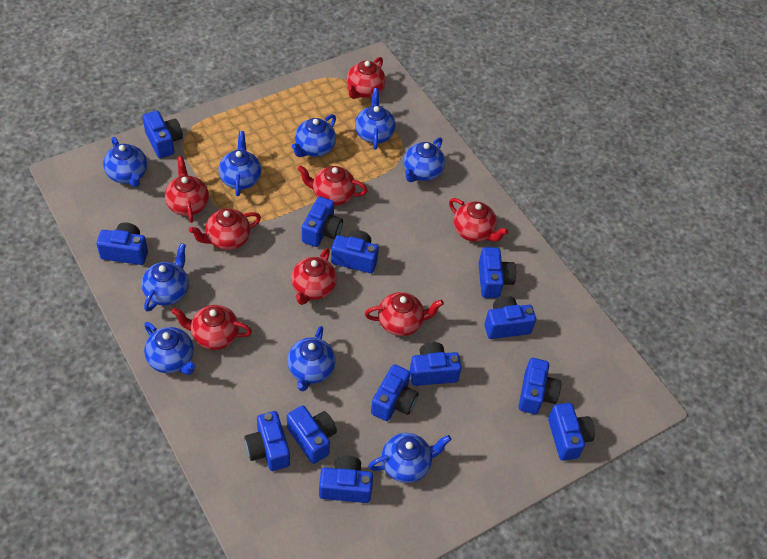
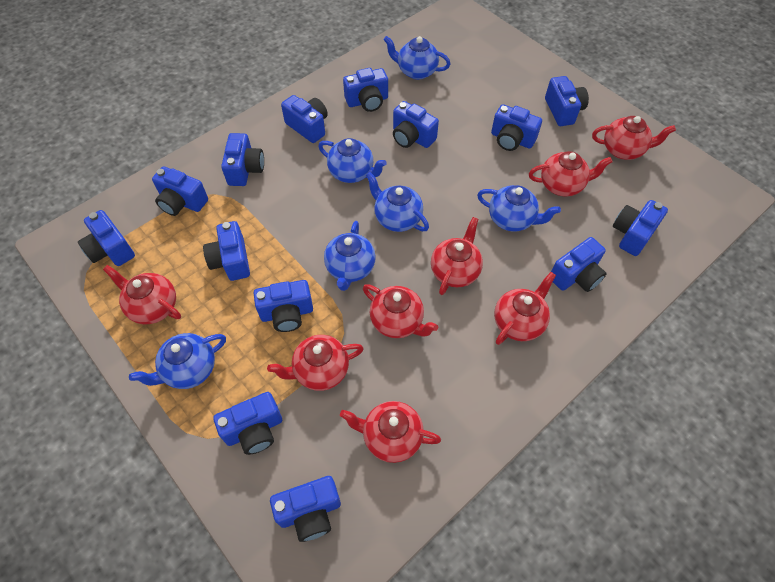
blue camera: 13 -> 14
blue teapot: 9 -> 6

